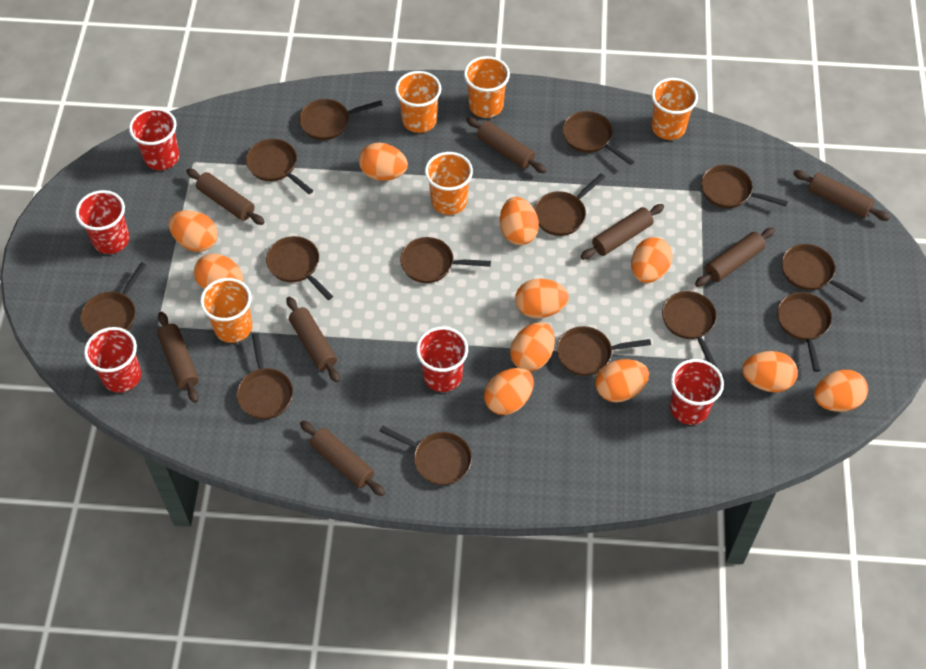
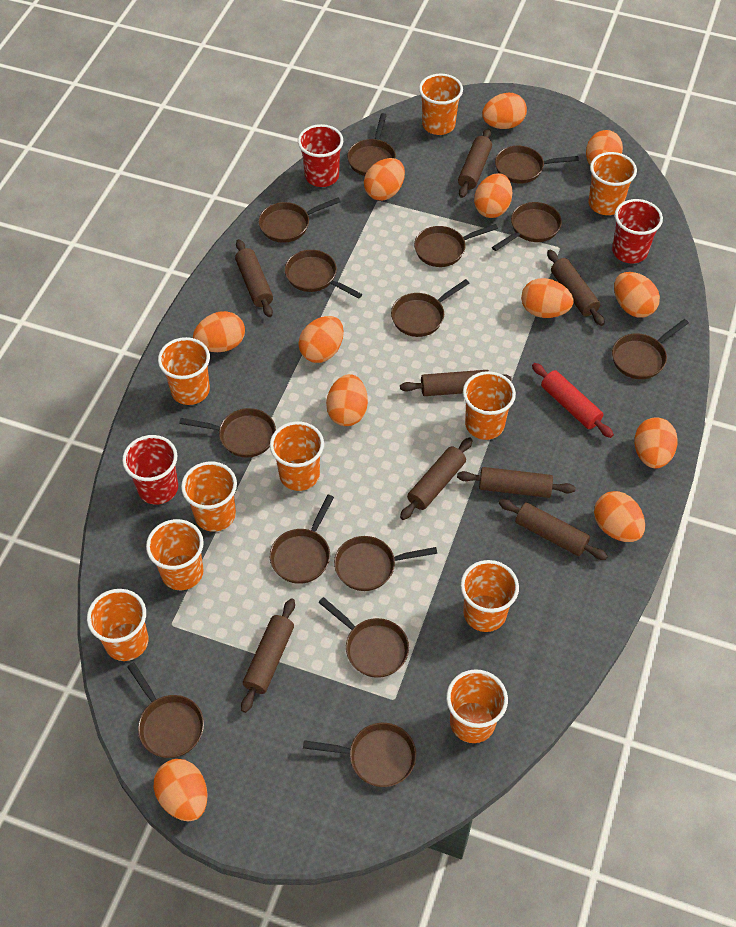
orange cup: 5 -> 10
orange egg: 11 -> 12
red cup: 5 -> 3
red rolling pin: 0 -> 1

